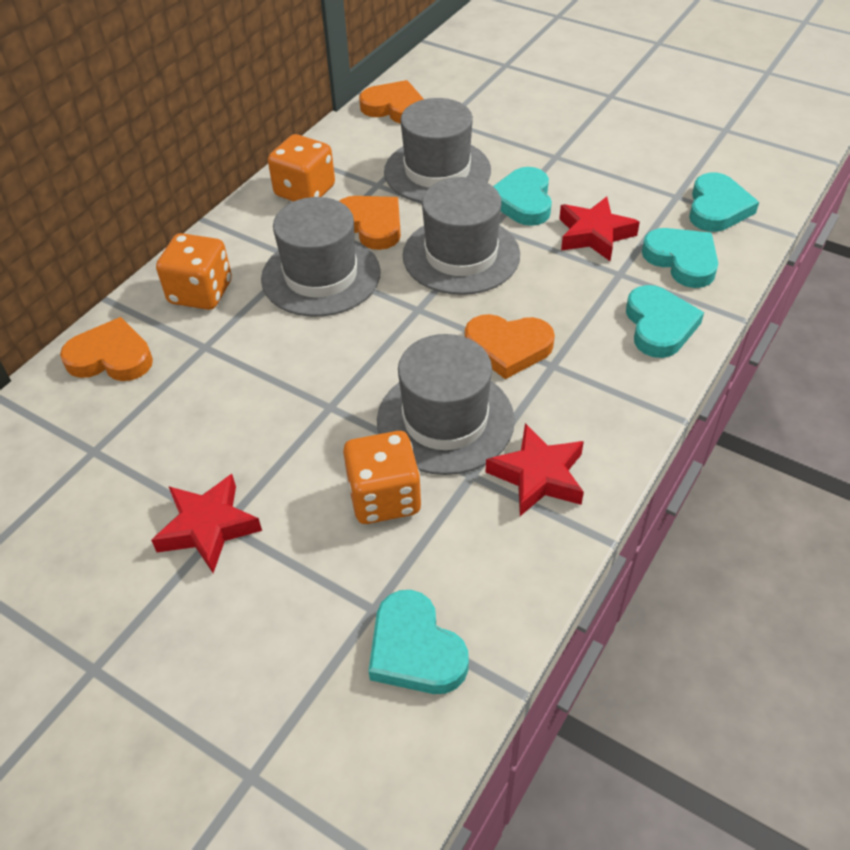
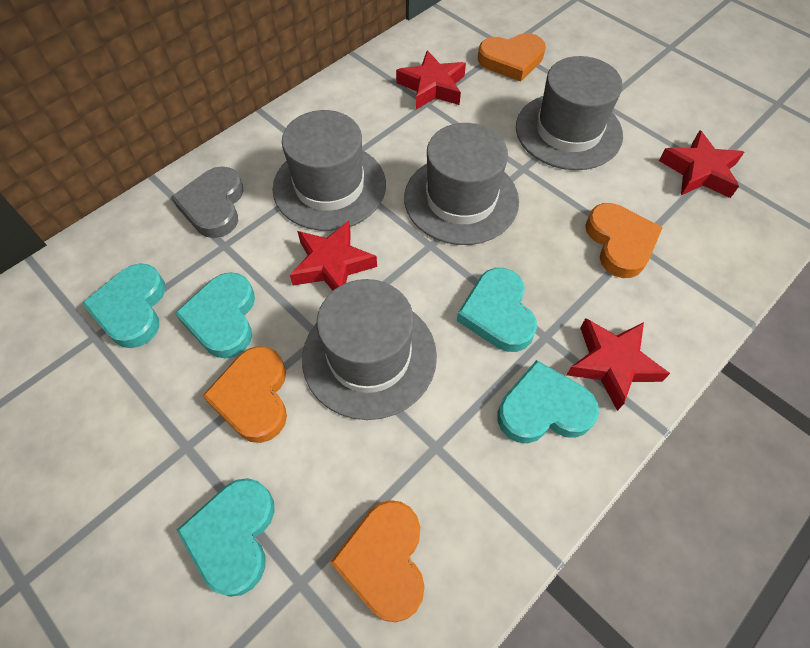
grey heart: 0 -> 1
orange dice: 3 -> 0
red star: 3 -> 4

